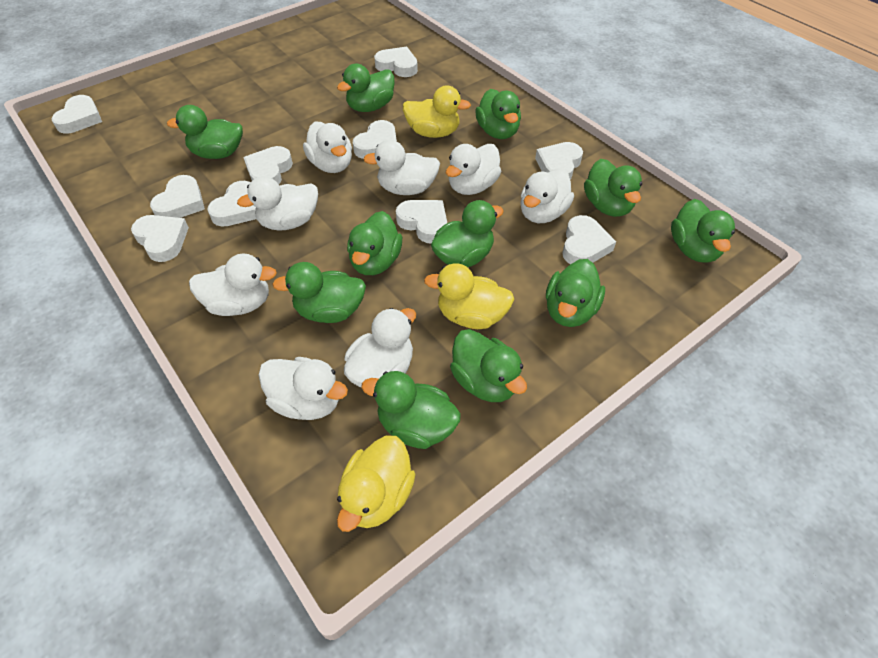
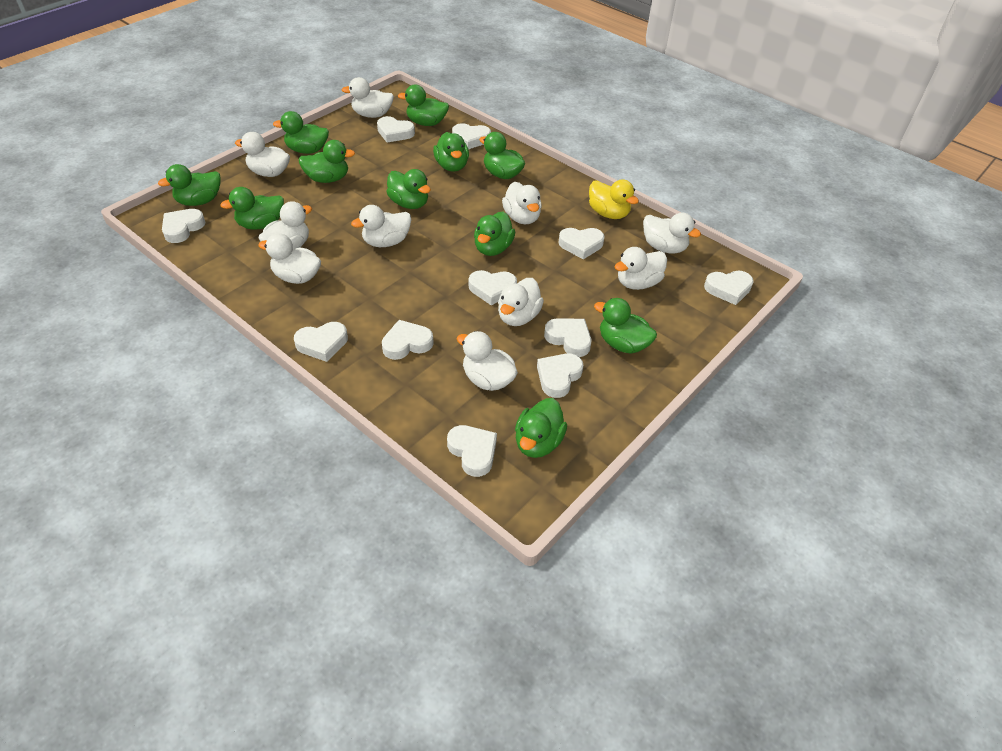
white duck: 8 -> 10
white heart: 10 -> 11
yellow duck: 3 -> 1

